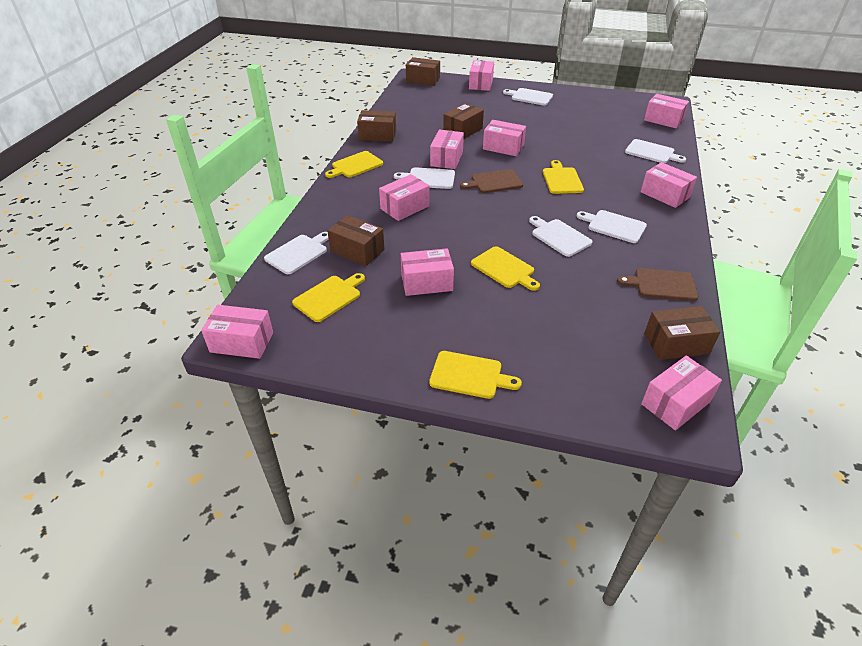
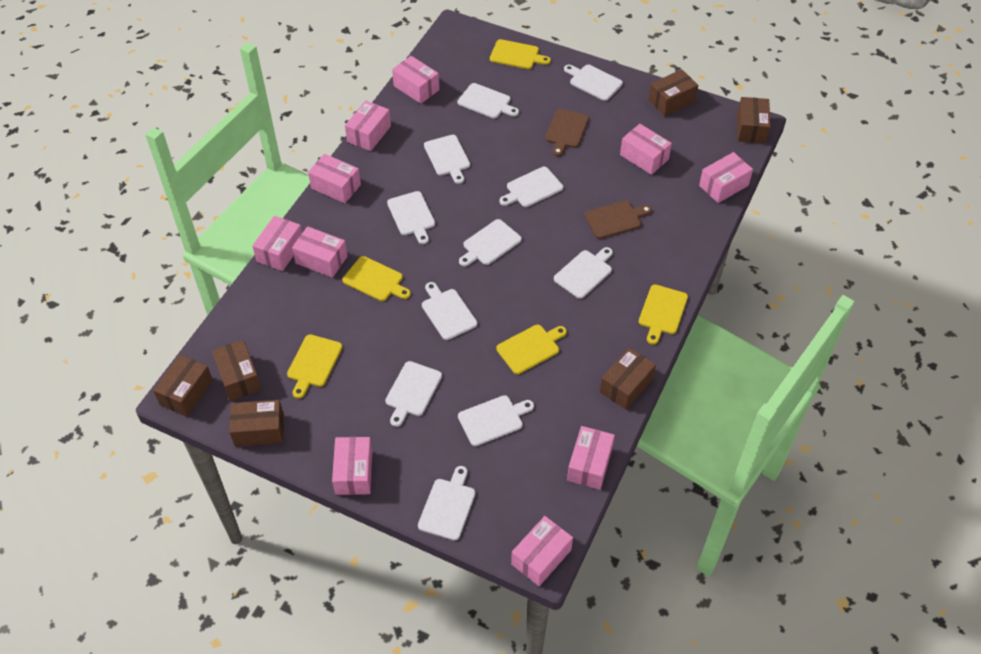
brown box: 5 -> 6
pink box: 9 -> 10
white cutting board: 6 -> 11

